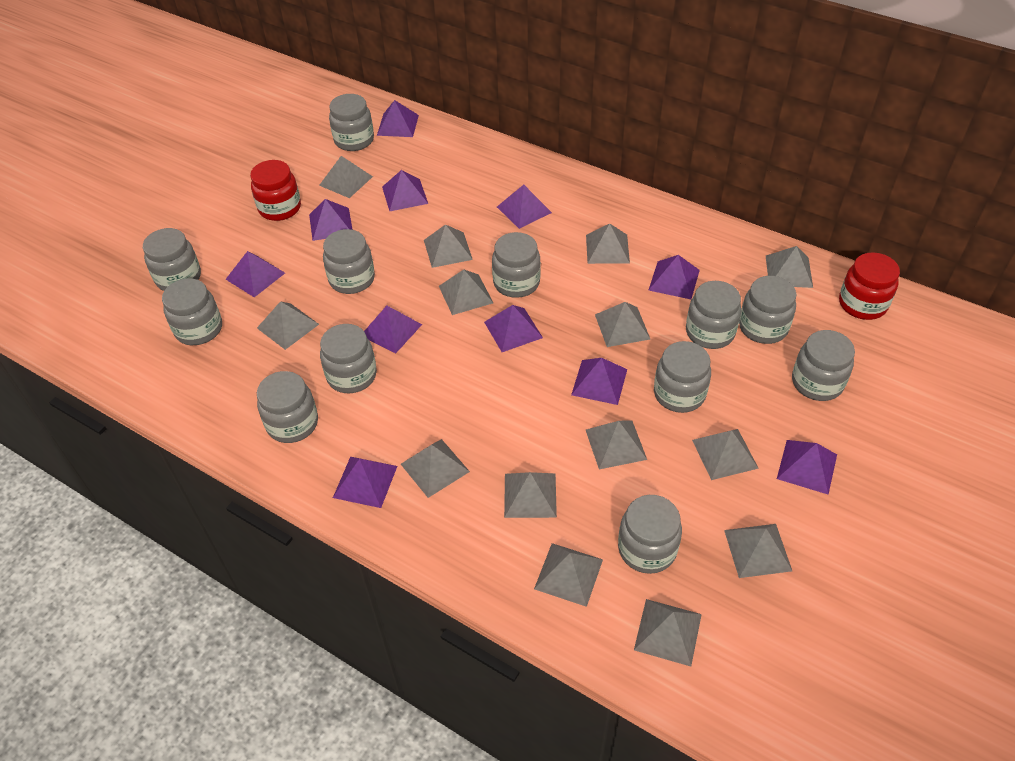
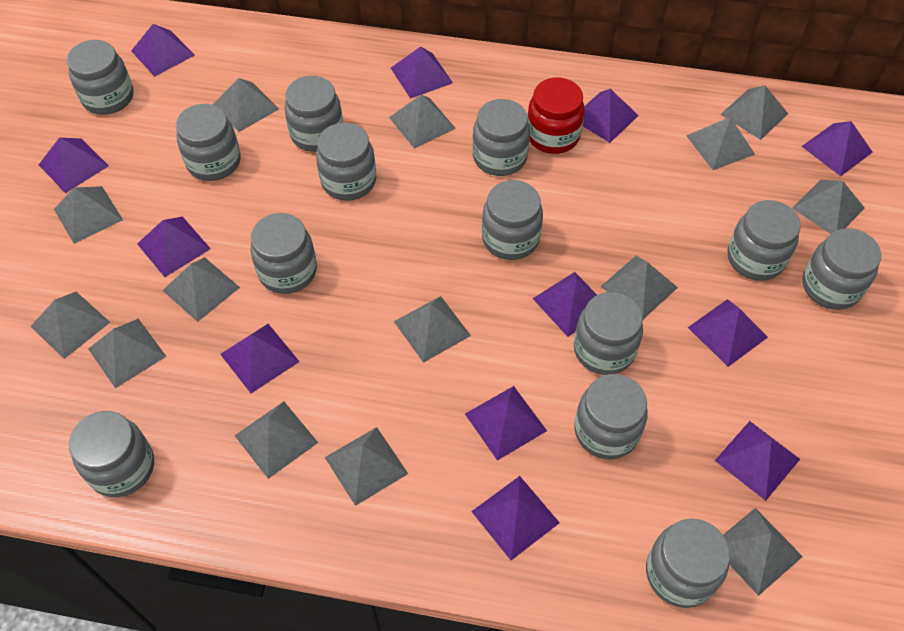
grey jar: 12 -> 13
purple pyramid: 11 -> 12
red jar: 2 -> 1

